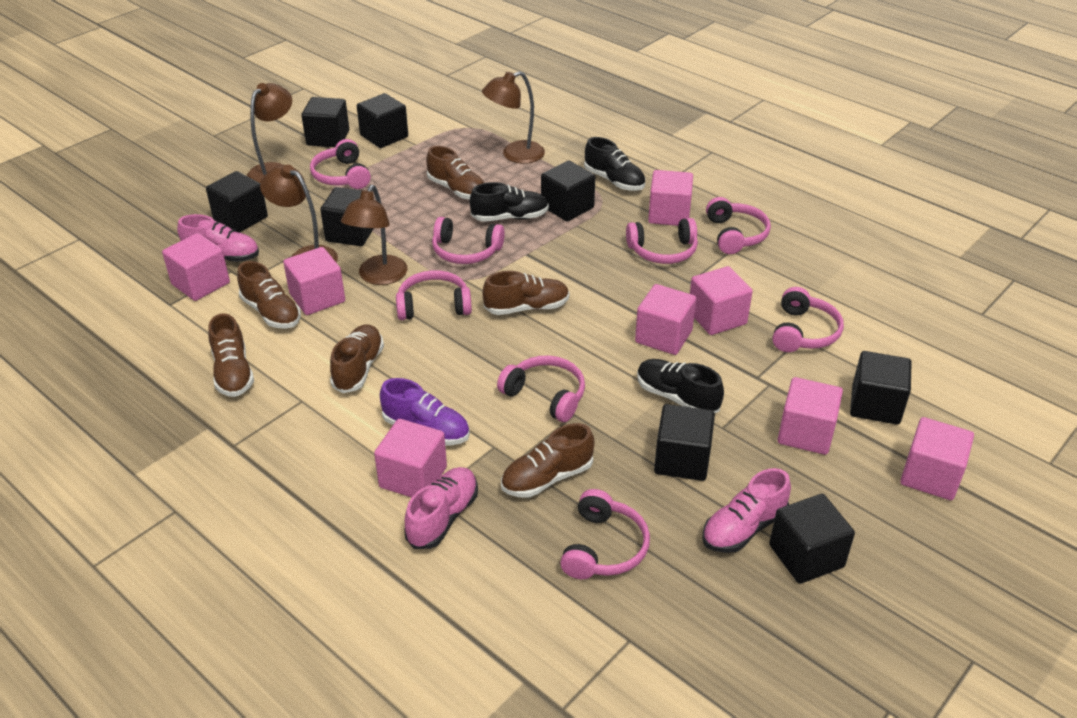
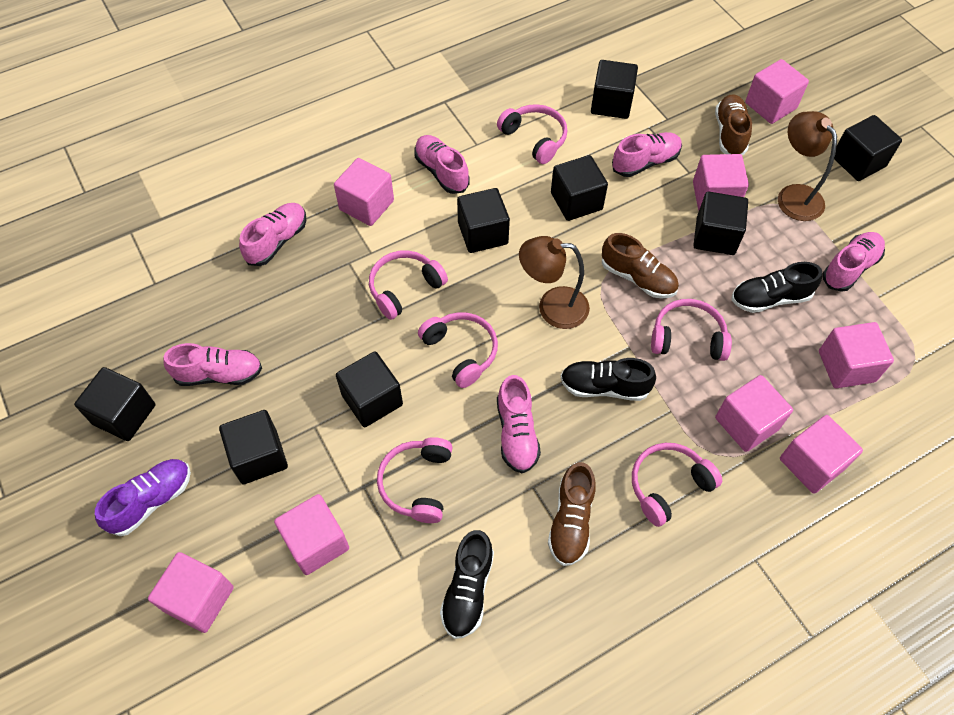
brown lamp: 4 -> 2
brown shoe: 6 -> 3
pink headphones: 8 -> 6
pink shoe: 3 -> 6

